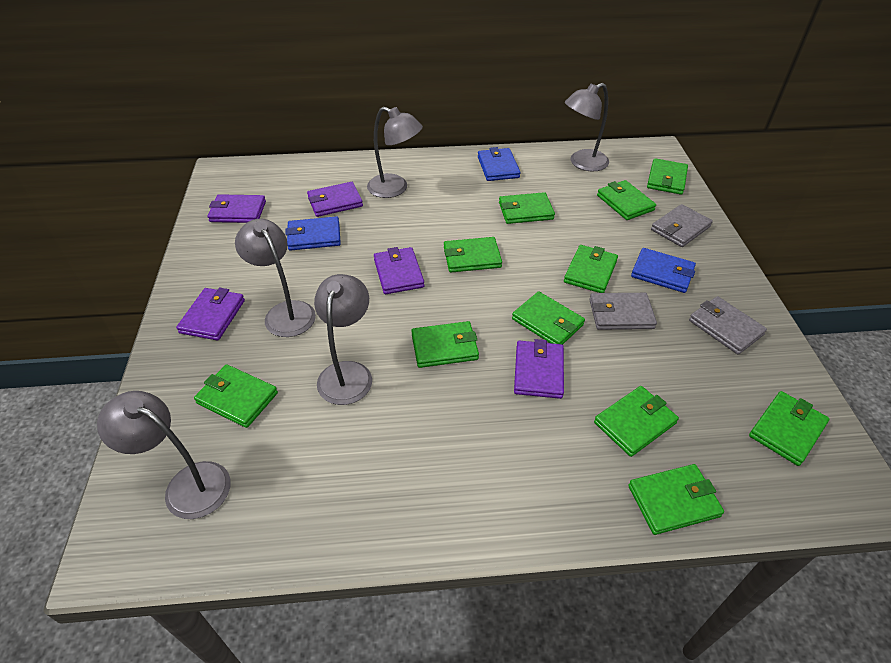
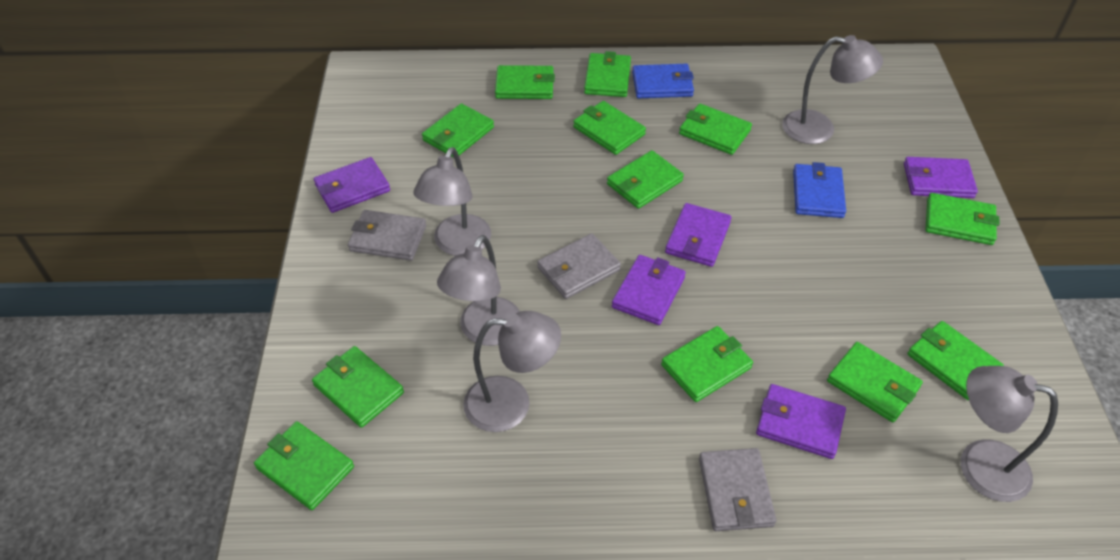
blue wallet: 3 -> 2
green wallet: 11 -> 12

